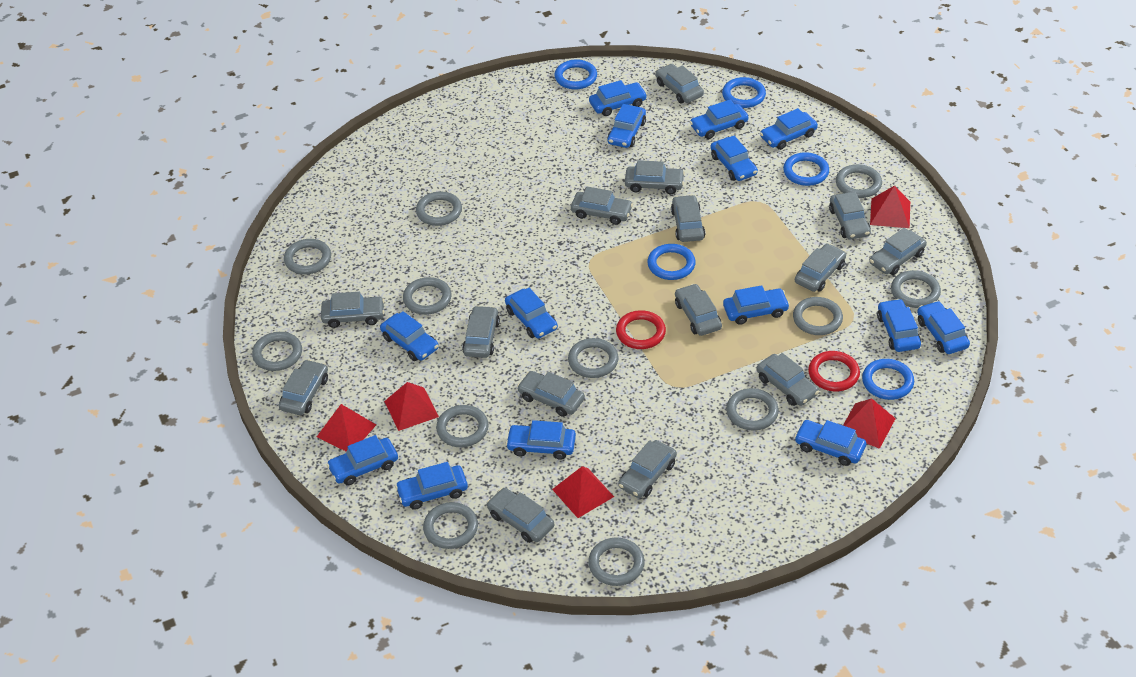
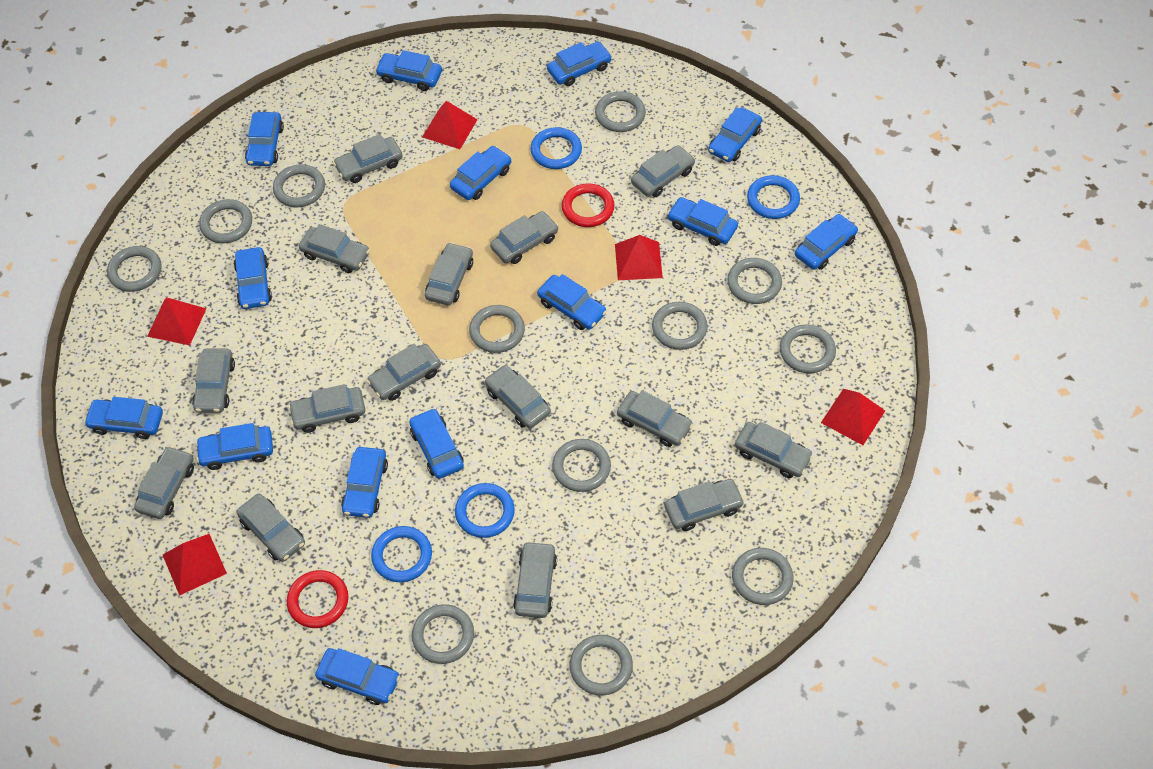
blue ring: 5 -> 4

